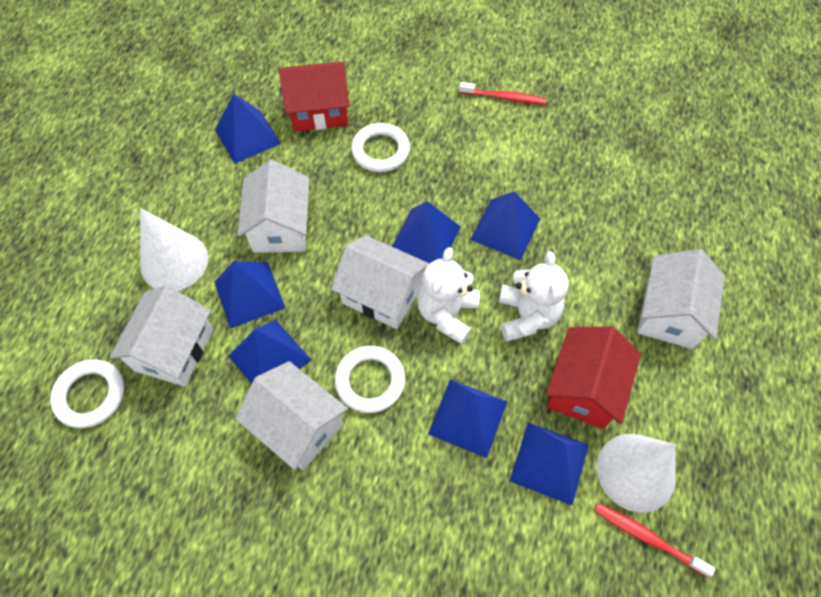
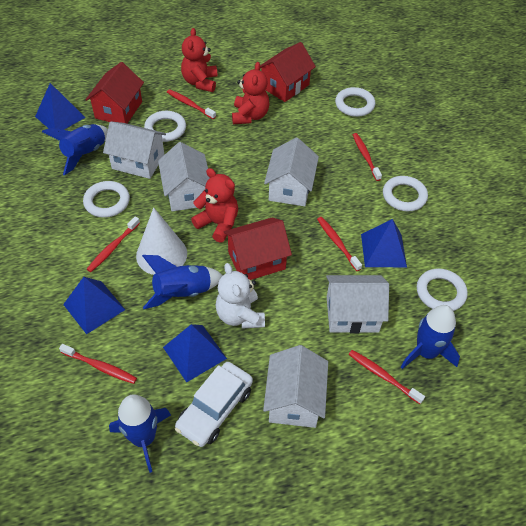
blue pyramid: 7 -> 4
blue rocket: 0 -> 4
red house: 2 -> 3
red teddy bear: 0 -> 3
red toothbrush: 2 -> 6
white car: 0 -> 1
white cone: 2 -> 1
white ring: 3 -> 5
white teddy bear: 2 -> 1

